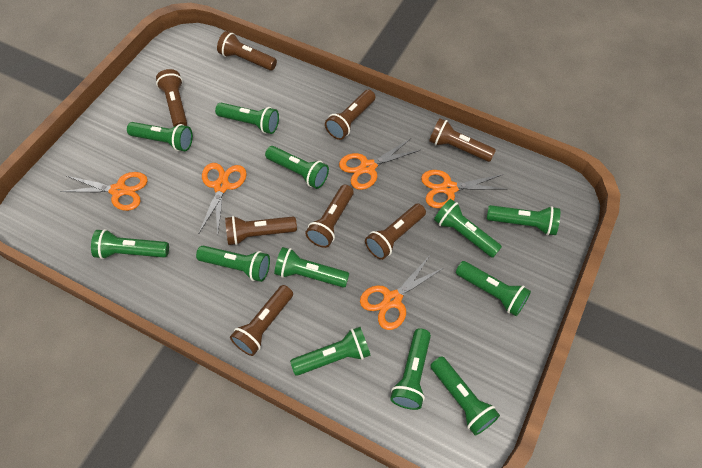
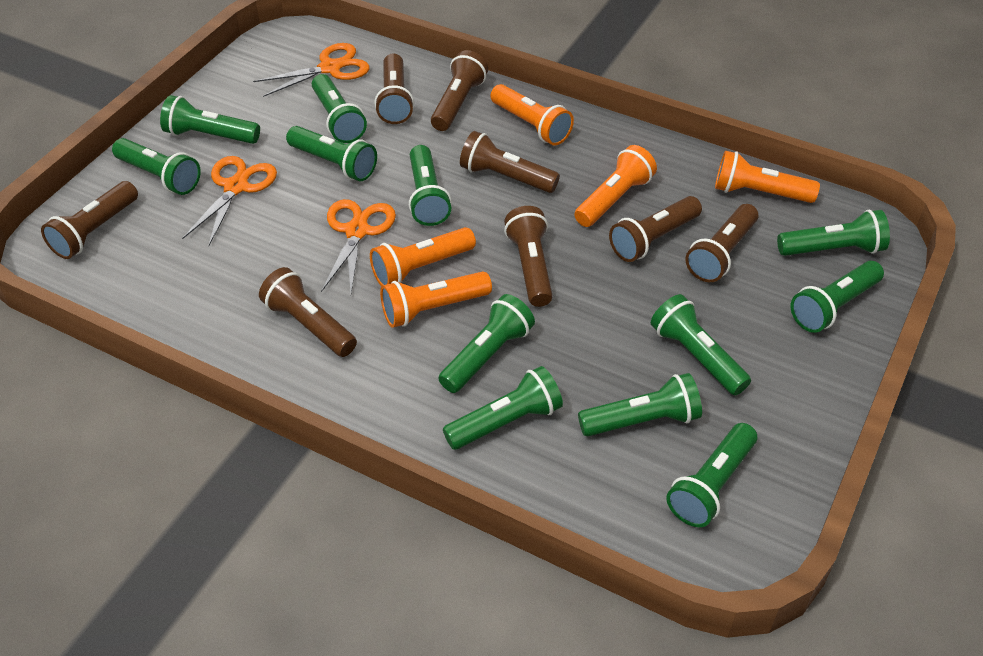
orange flashlight: 0 -> 5
orange scissors: 5 -> 3

